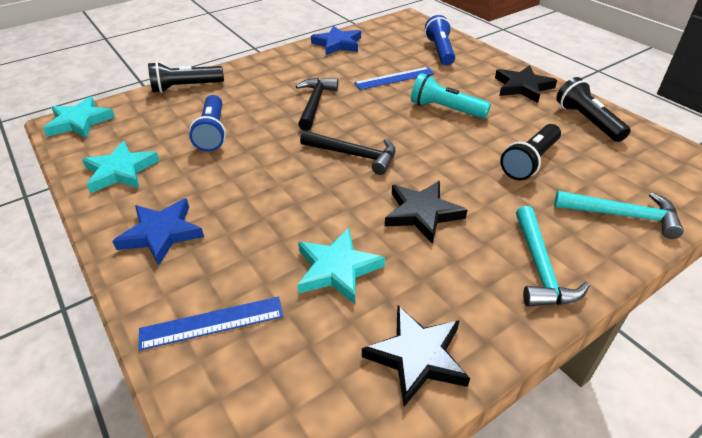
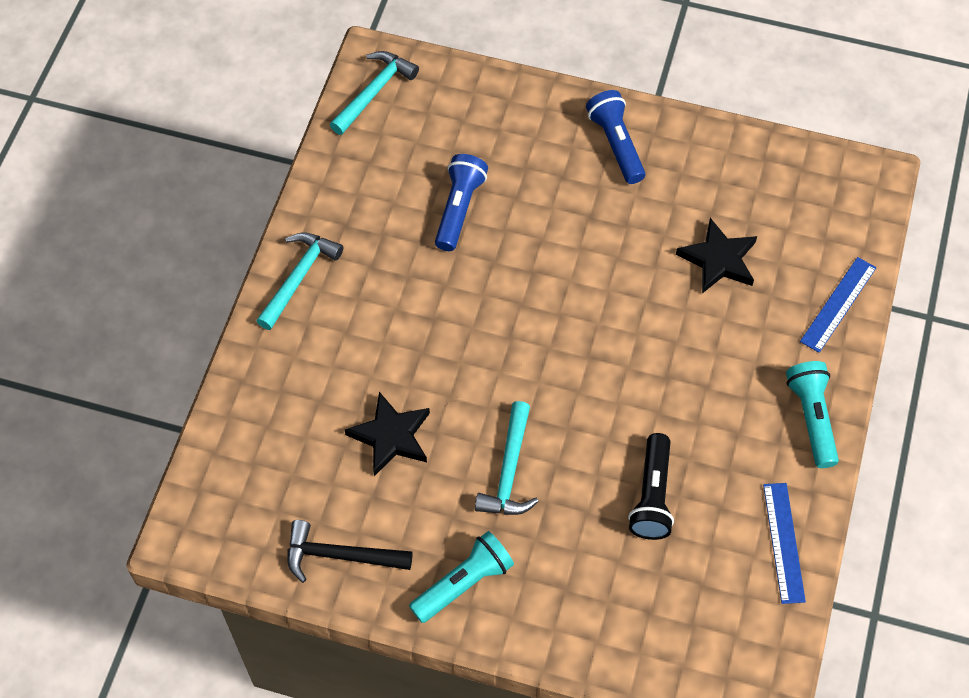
black flashlight: 3 -> 1
black hammer: 2 -> 1
black star: 3 -> 2
blue star: 2 -> 0
turquoise flashlight: 1 -> 2
turquoise hammer: 2 -> 3
turquoise star: 3 -> 0

